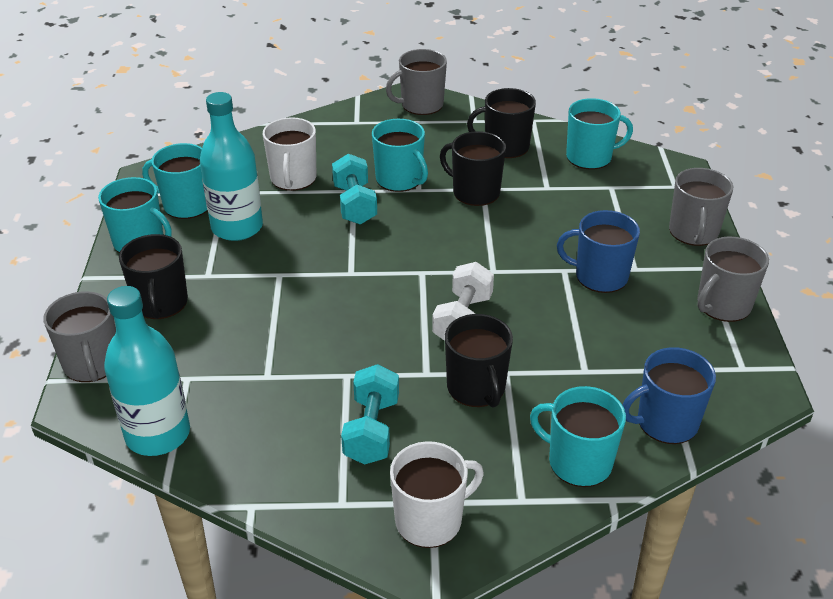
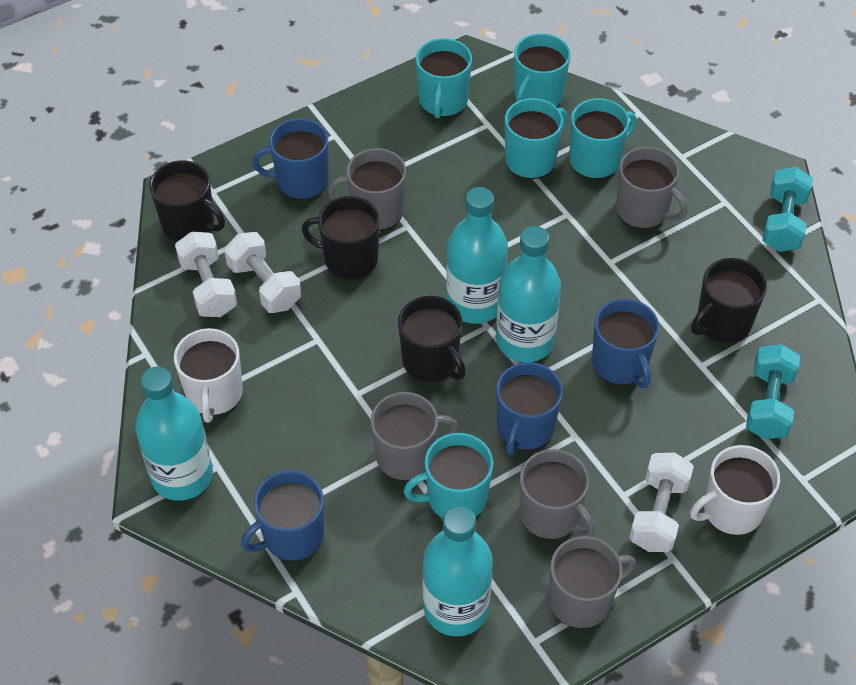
blue mug: 2 -> 4
grey mug: 4 -> 5
turquoise bottle: 2 -> 4
white dumbbell: 1 -> 3

